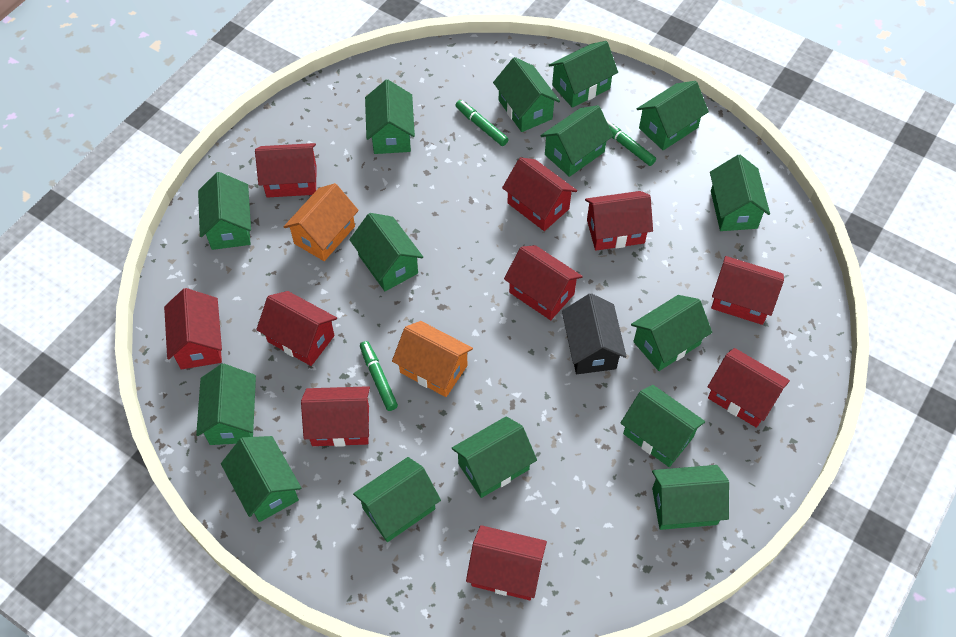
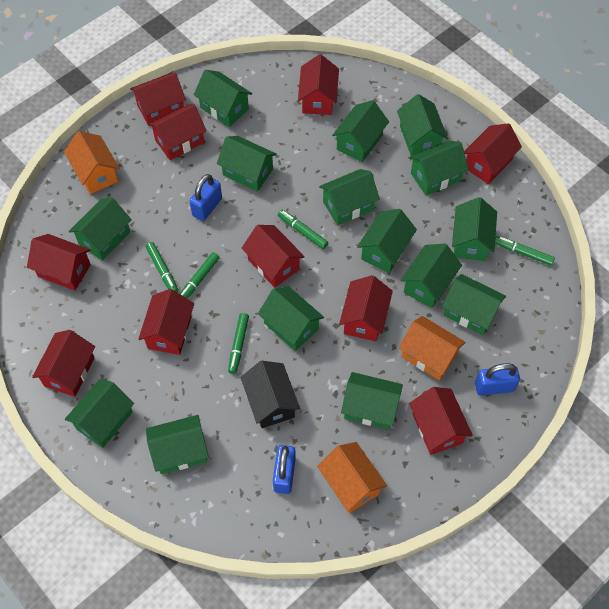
blue padlock: 0 -> 3
green marker: 3 -> 5
orange house: 2 -> 3

